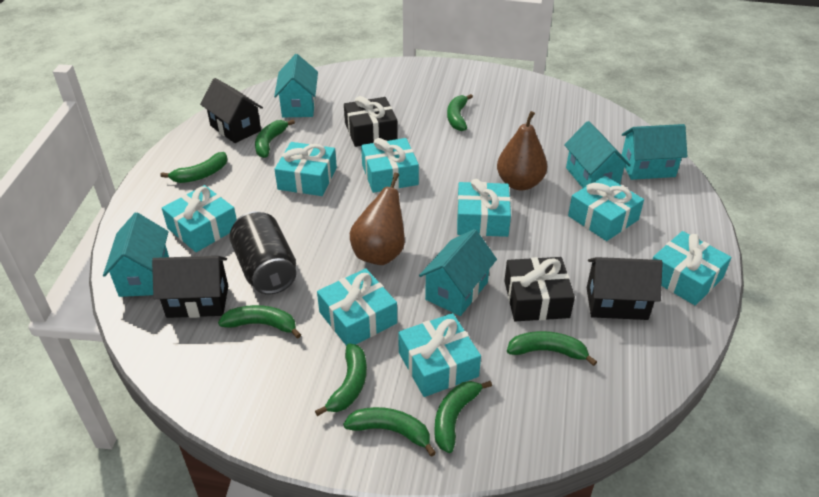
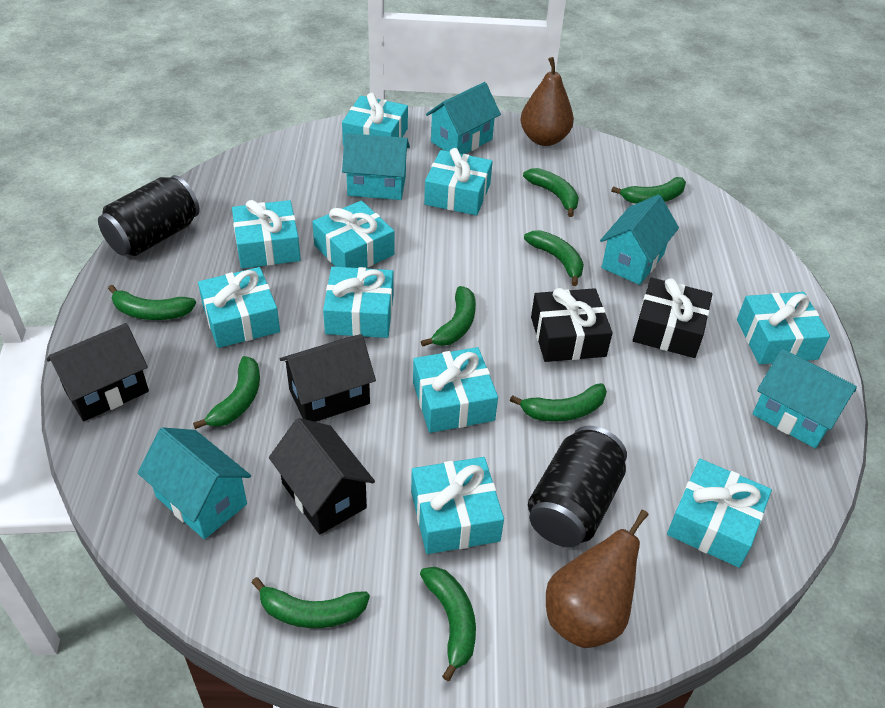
black can: 1 -> 2
green banana: 8 -> 9
turquoise gift: 8 -> 10

